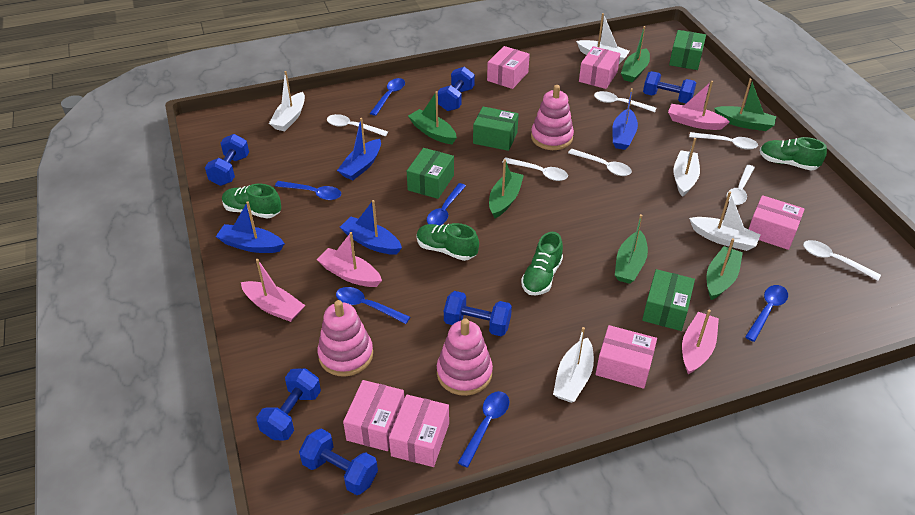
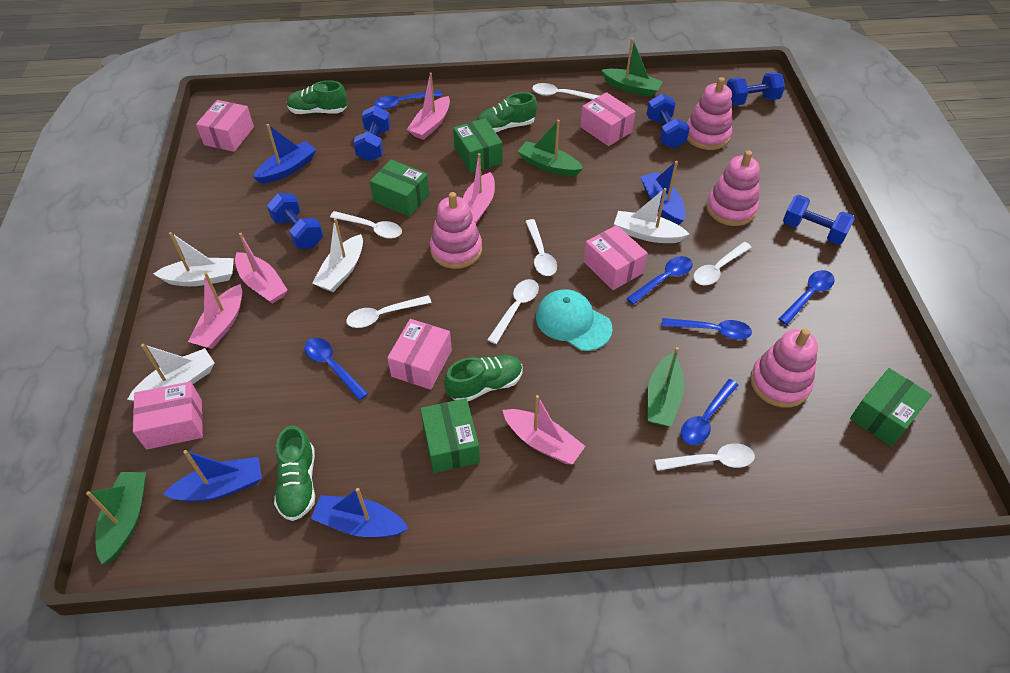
blue dumbbell: 6 -> 5
green boat: 6 -> 4
pink boat: 4 -> 5
pink box: 6 -> 5
pink stacking toy: 3 -> 4
turquoise cap: 0 -> 1
white boat: 5 -> 4

